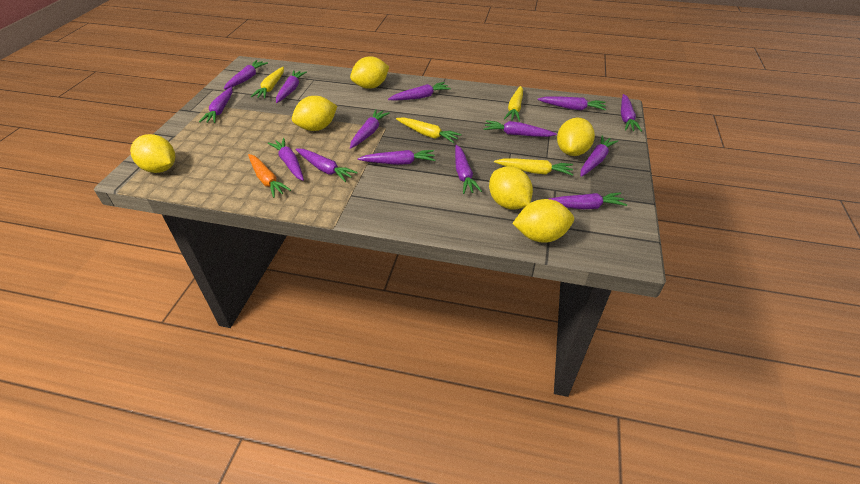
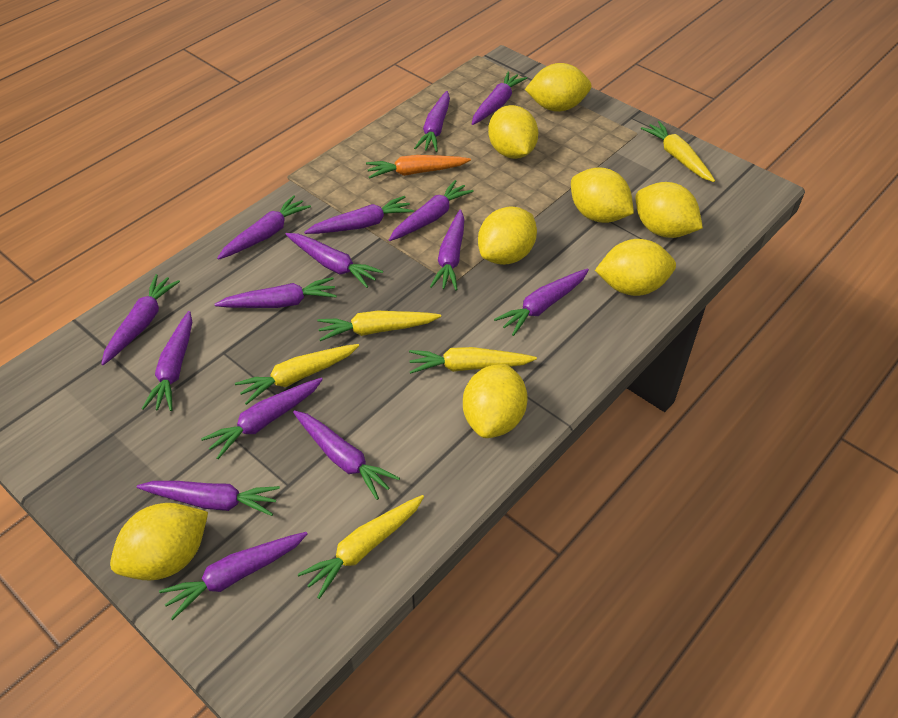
purple carrot: 14 -> 15
yellow carrot: 4 -> 5
yellow lemon: 6 -> 8

